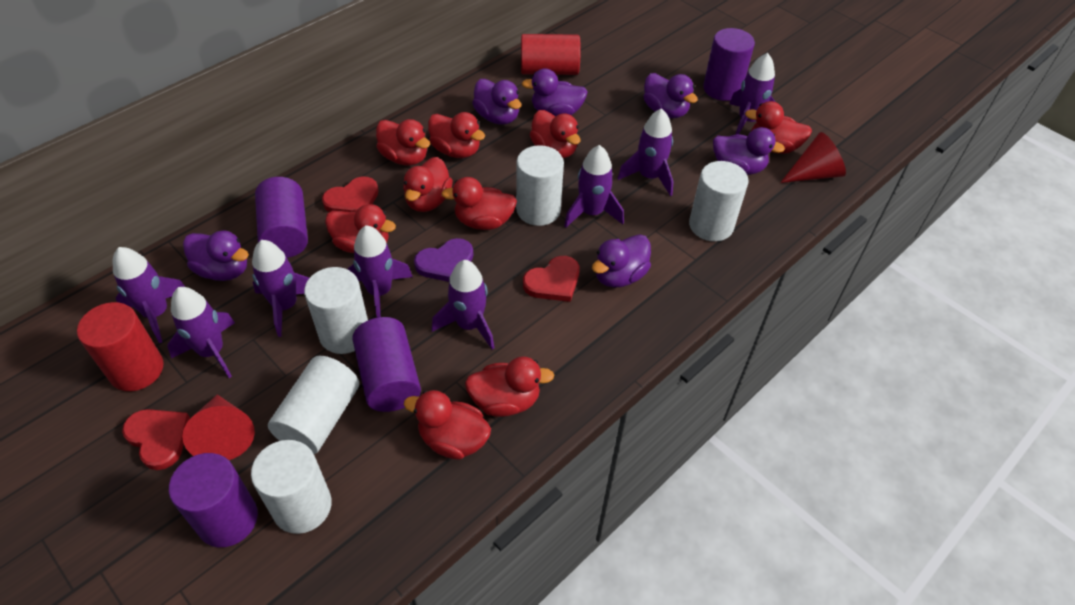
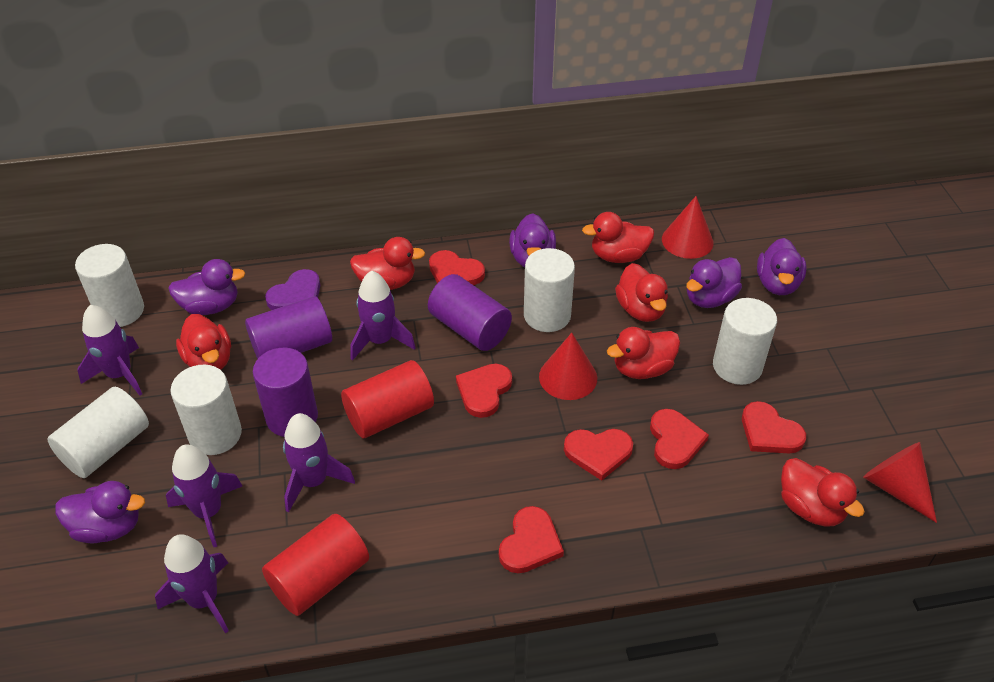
purple cylinder: 4 -> 3
purple duck: 6 -> 5
purple rocket: 8 -> 5
red cone: 2 -> 3
red duck: 9 -> 6
red heart: 3 -> 6

